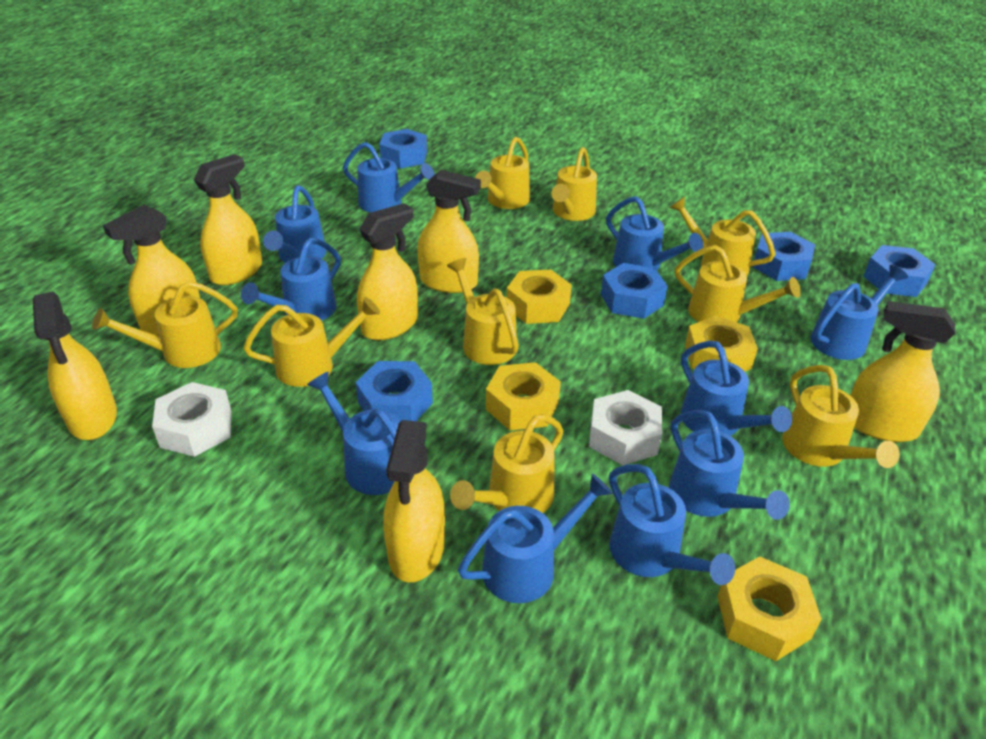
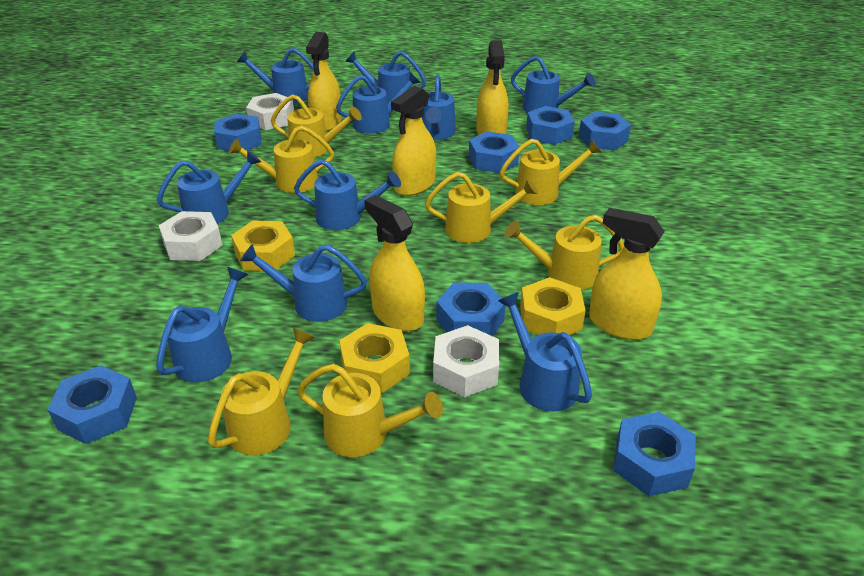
blue nut: 5 -> 7
white nut: 2 -> 3
yellow nut: 4 -> 3
yellow spray bottle: 7 -> 5
yellow watering can: 9 -> 7

